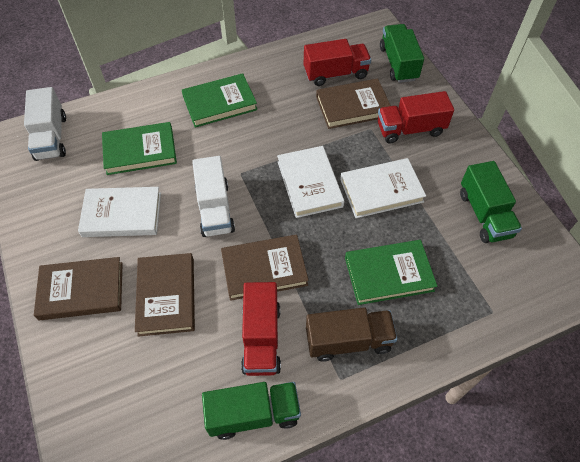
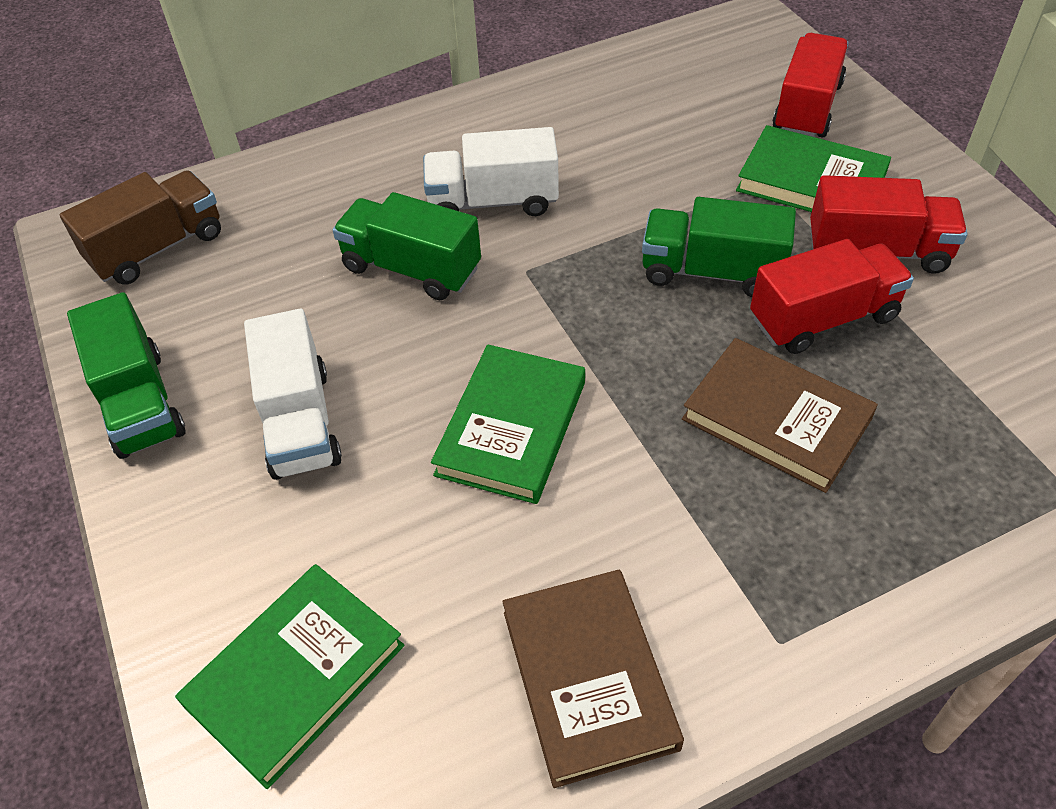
brown book: 4 -> 2
white book: 3 -> 0

